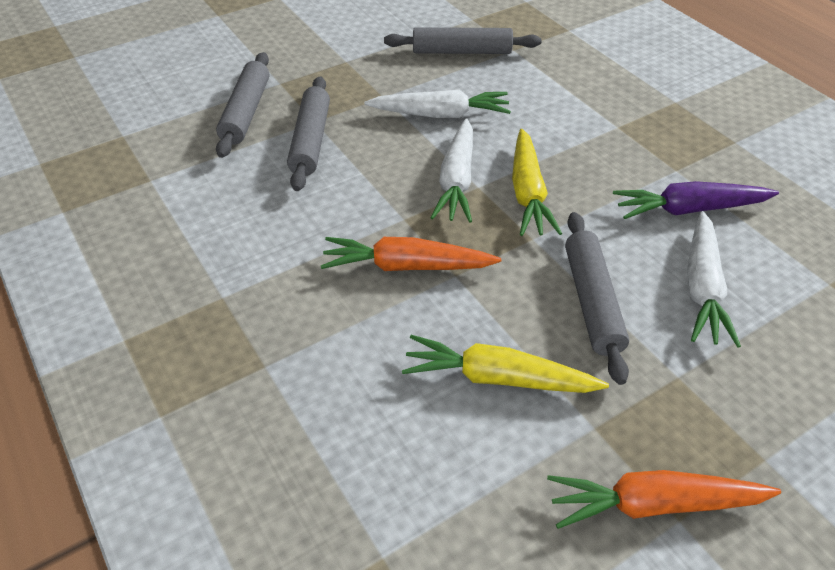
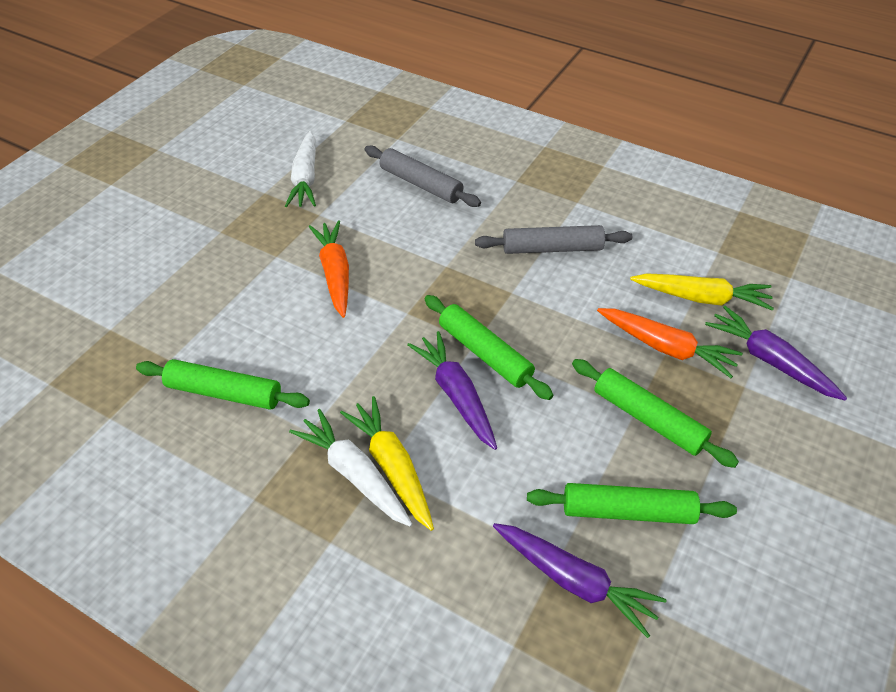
green rolling pin: 0 -> 4
grey rolling pin: 4 -> 2
purple carrot: 1 -> 3
white carrot: 3 -> 2

